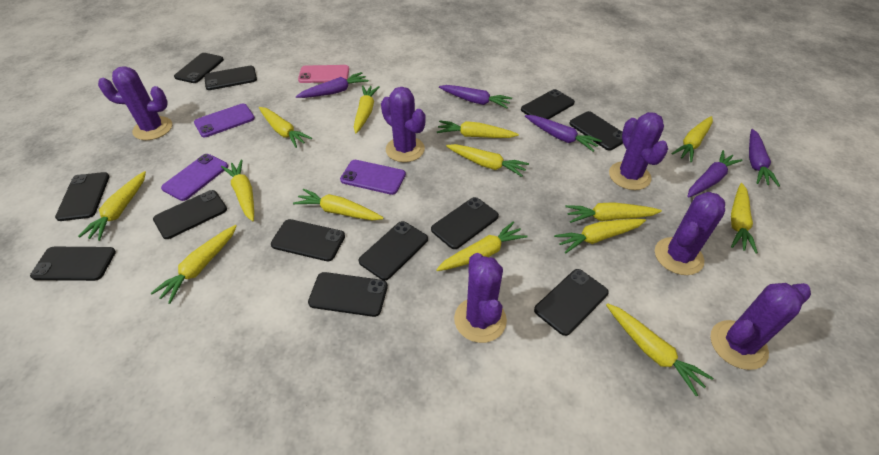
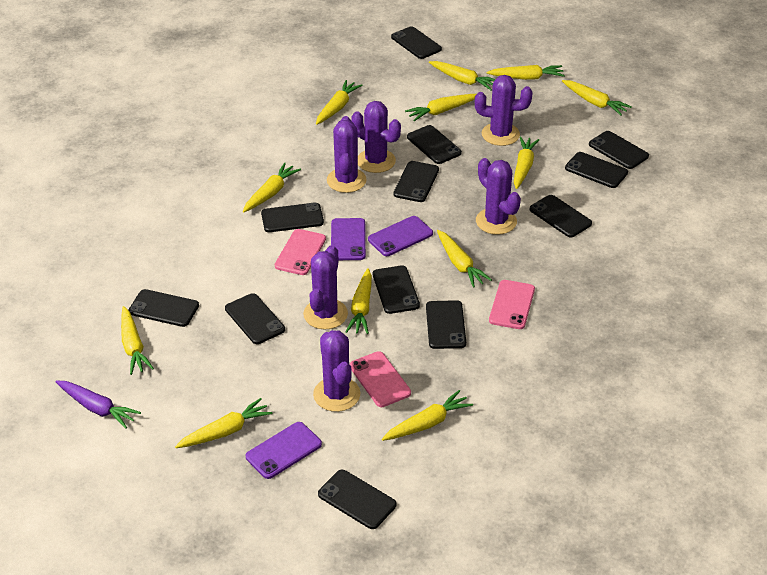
pink phone: 1 -> 3
purple carrot: 5 -> 1
yellow carrot: 14 -> 12

